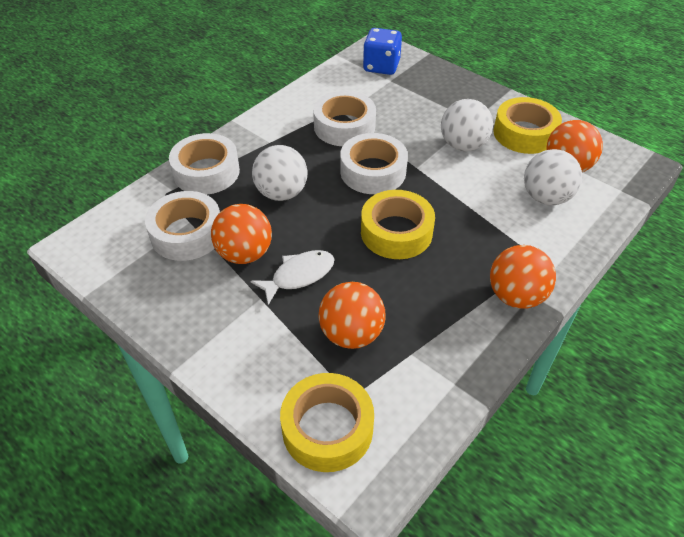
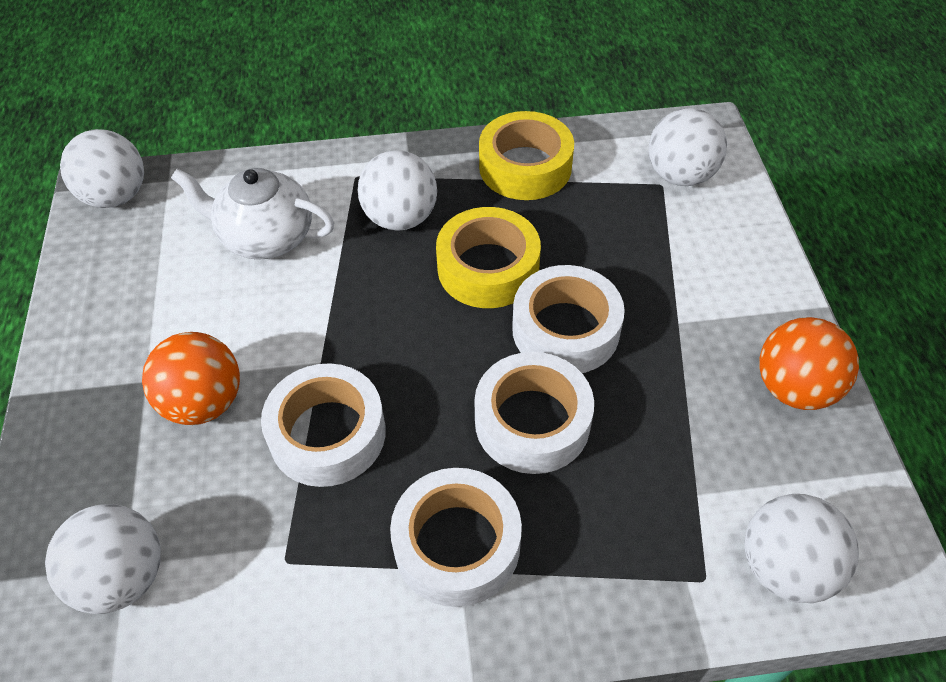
blue dice: 1 -> 0
orange ball: 4 -> 2
white ball: 3 -> 5
white fish: 1 -> 0
white teapot: 0 -> 1
yellow tape: 3 -> 2

